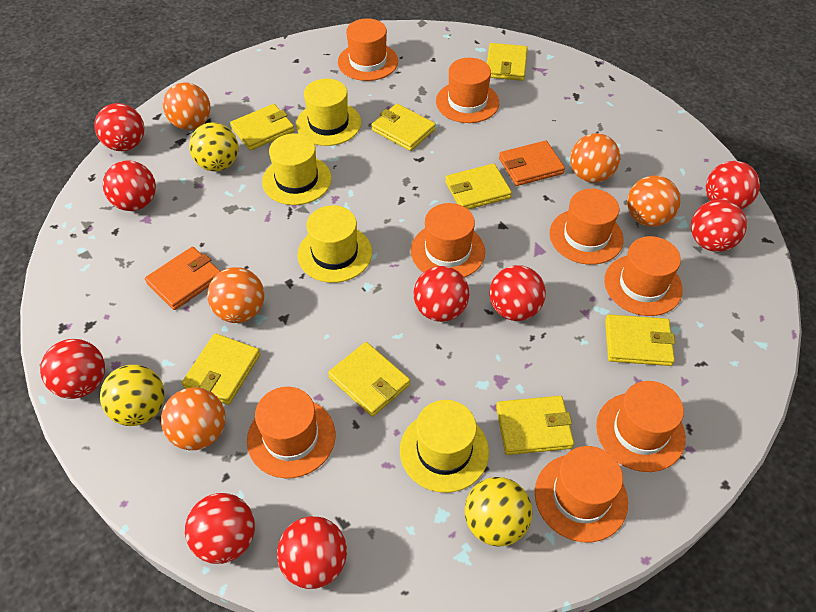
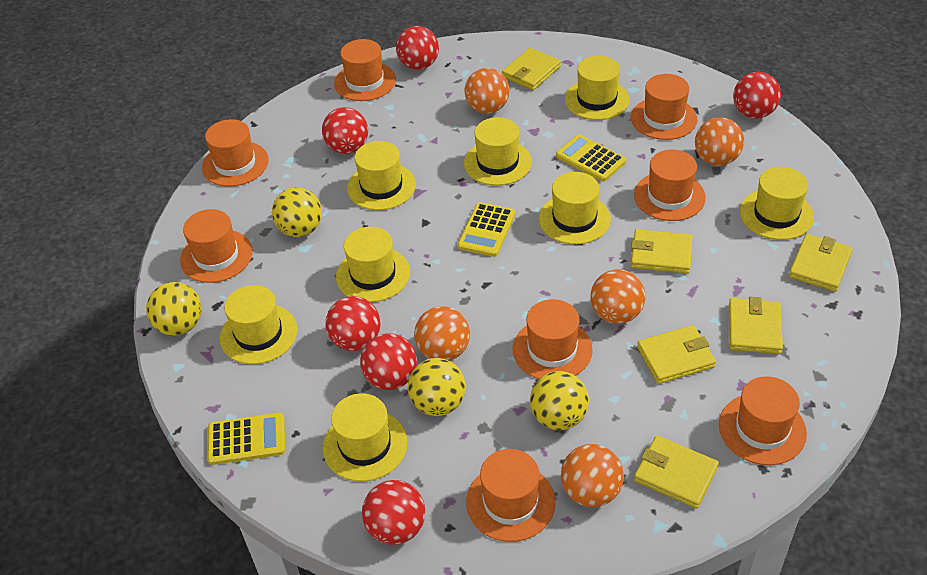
orange wallet: 2 -> 0
red ball: 9 -> 6
yellow ball: 3 -> 4
yellow calculator: 0 -> 3
yellow hat: 4 -> 8
yellow wallet: 8 -> 6

